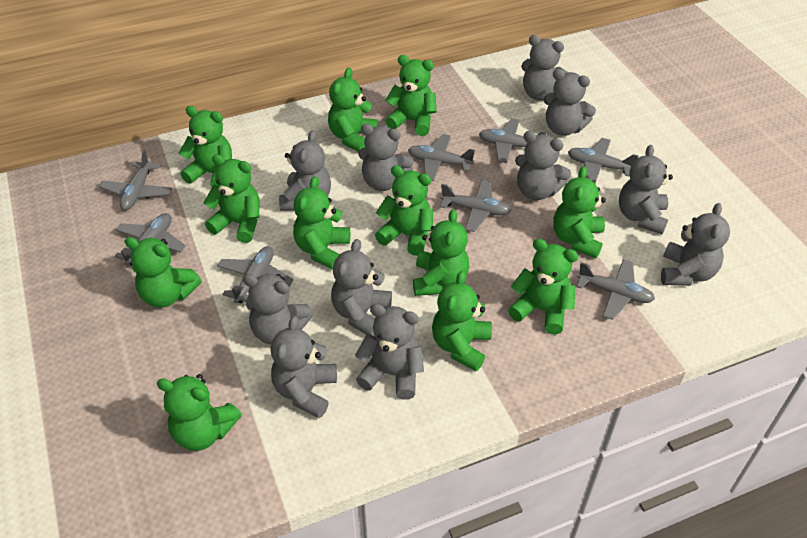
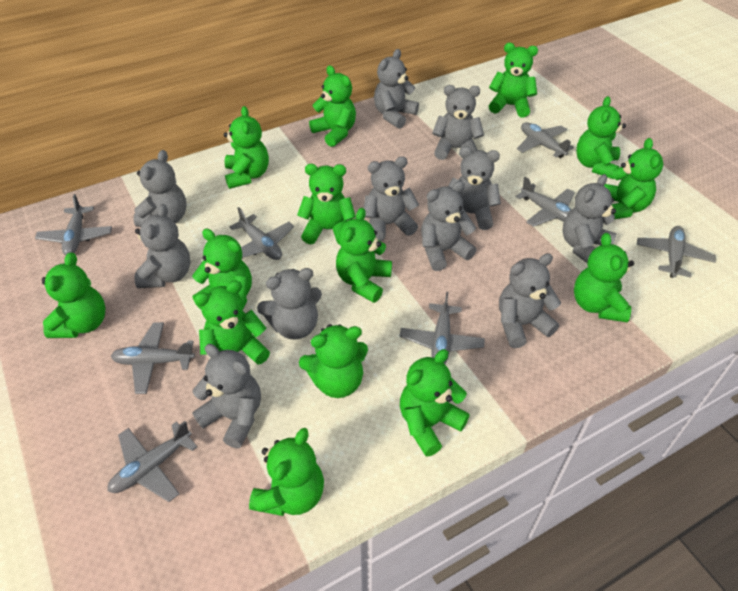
green teddy bear: 12 -> 14

